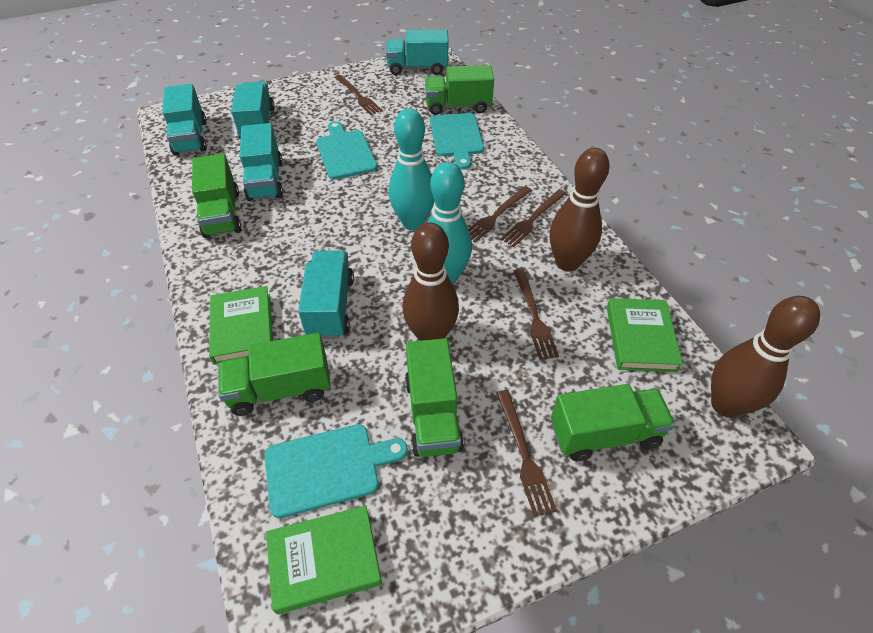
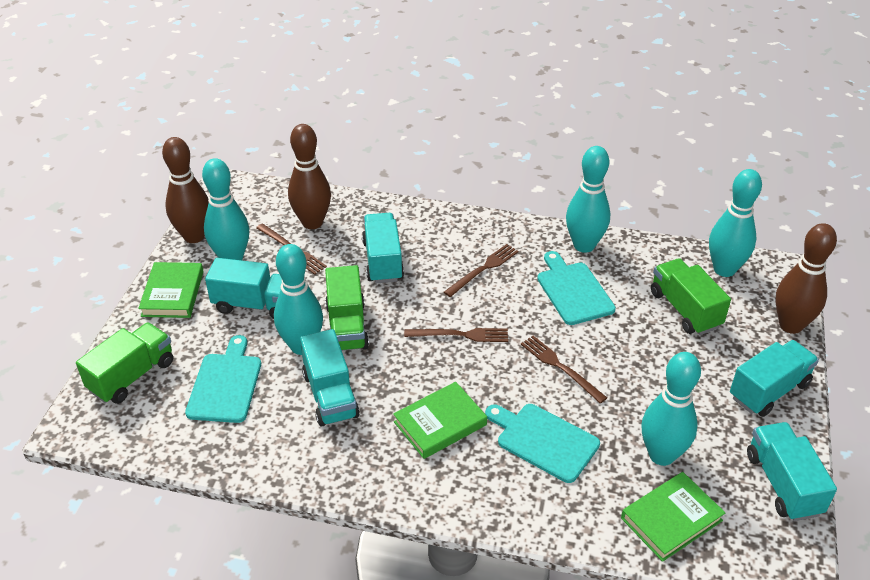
brown fork: 5 -> 4
green truck: 5 -> 3
turquoise bowling pin: 2 -> 5

